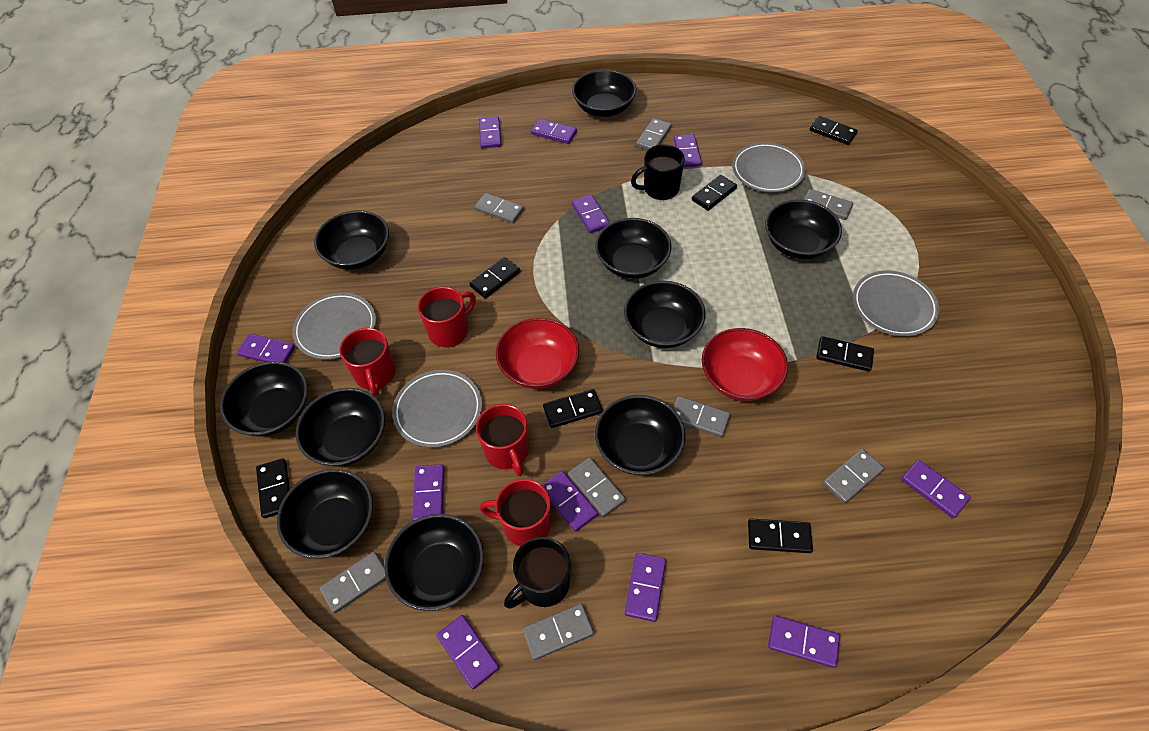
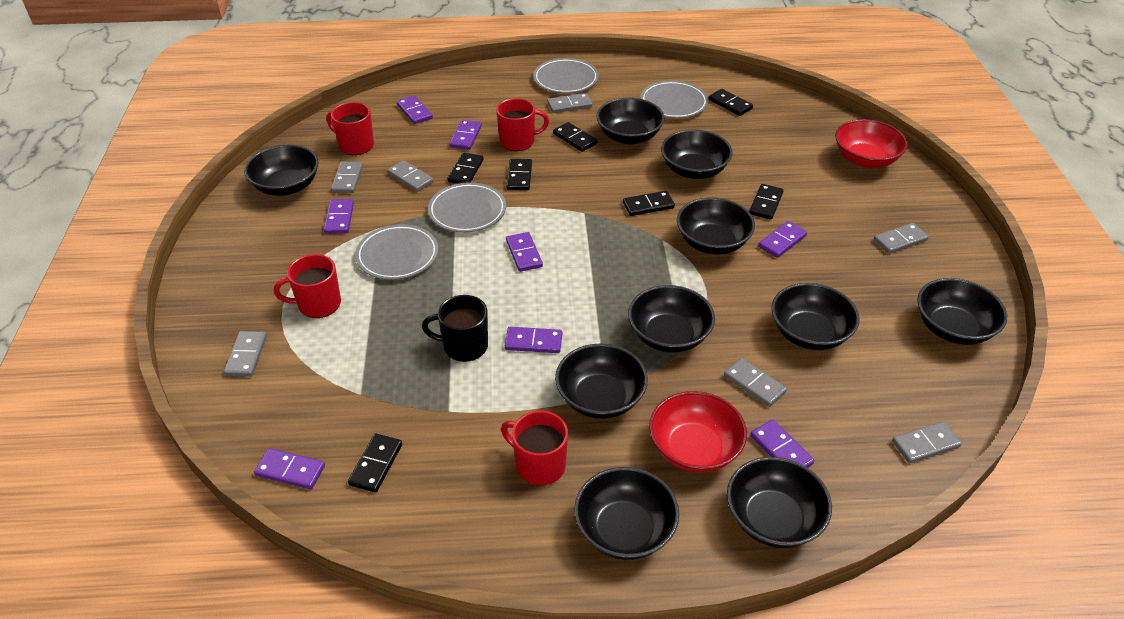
black mug: 2 -> 1
grey domino: 8 -> 7
purple domino: 11 -> 8

